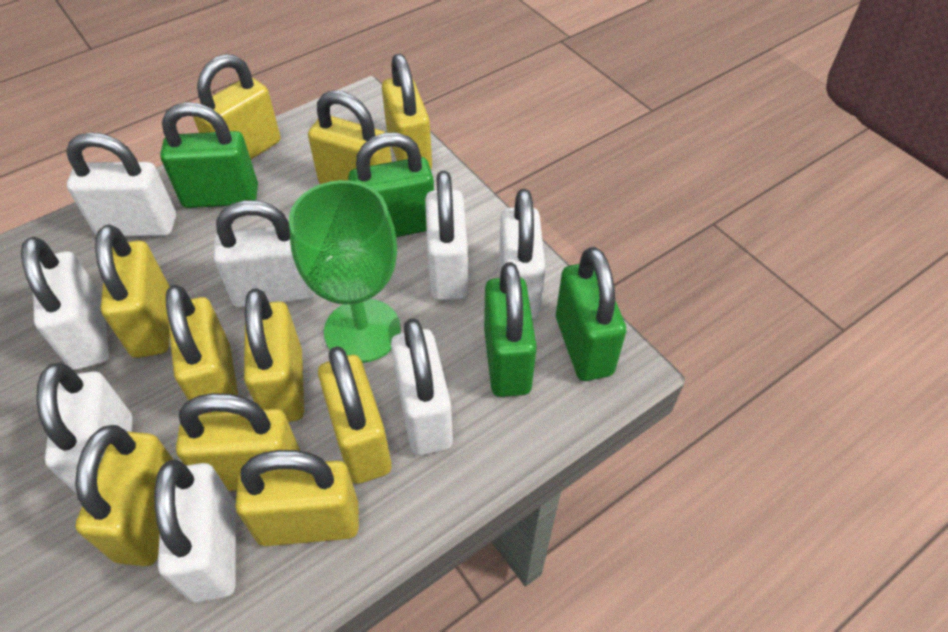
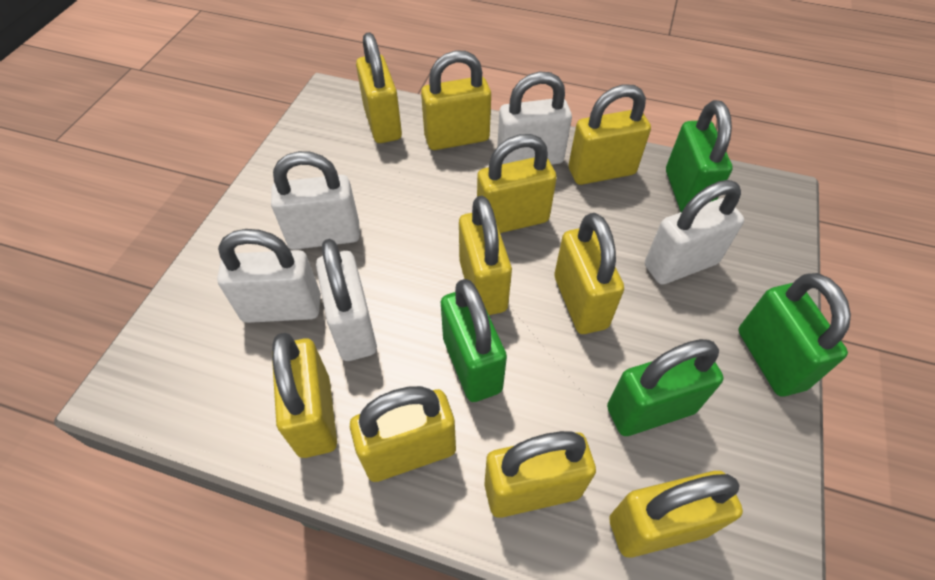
green goblet: 1 -> 0
white padlock: 8 -> 5

